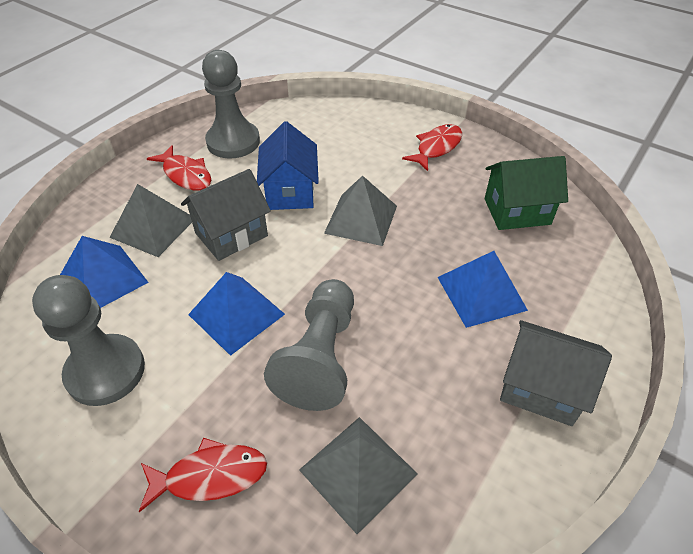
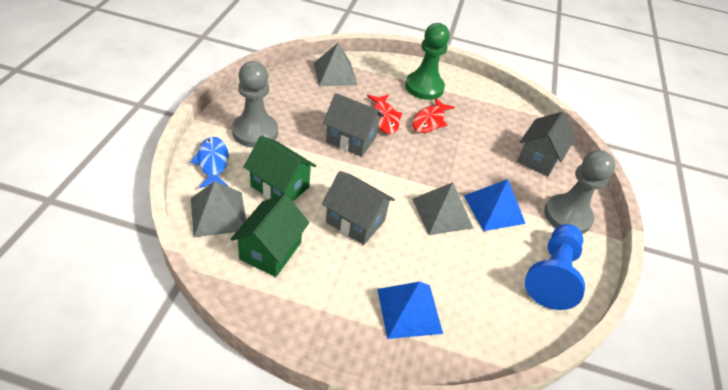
blue fish: 0 -> 1
blue house: 1 -> 0
blue pawn: 0 -> 1
blue pyramid: 3 -> 2
green house: 1 -> 2
green pawn: 0 -> 1
grey house: 2 -> 3
grey pawn: 3 -> 2
red fish: 3 -> 2

